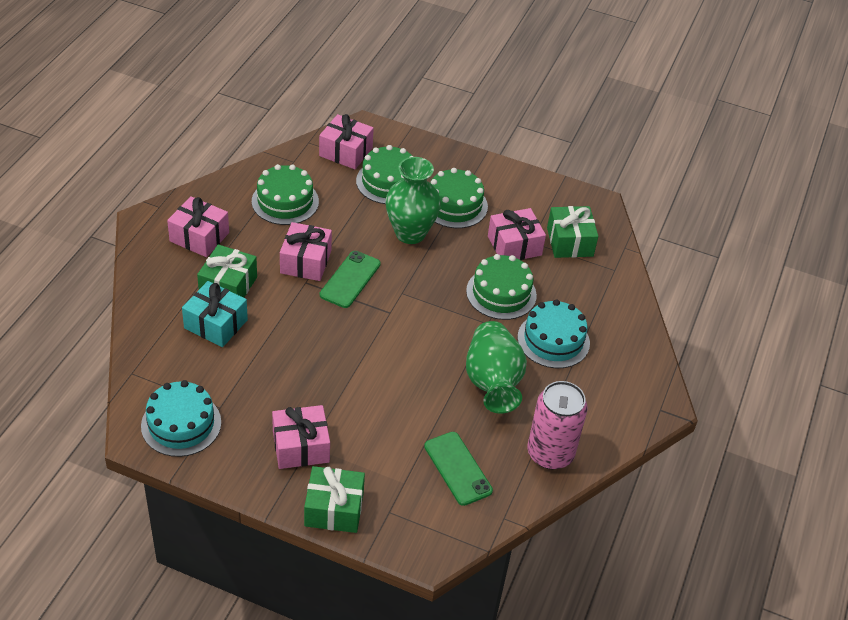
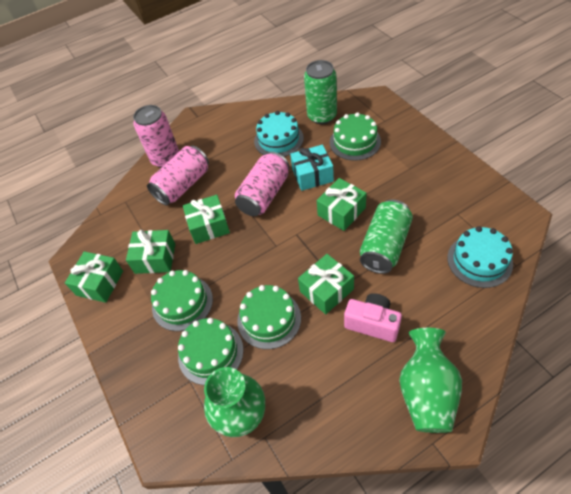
green can: 0 -> 2
green gift: 3 -> 5
green phone: 2 -> 0
pink camera: 0 -> 1
pink can: 1 -> 3
pink gift: 5 -> 0

